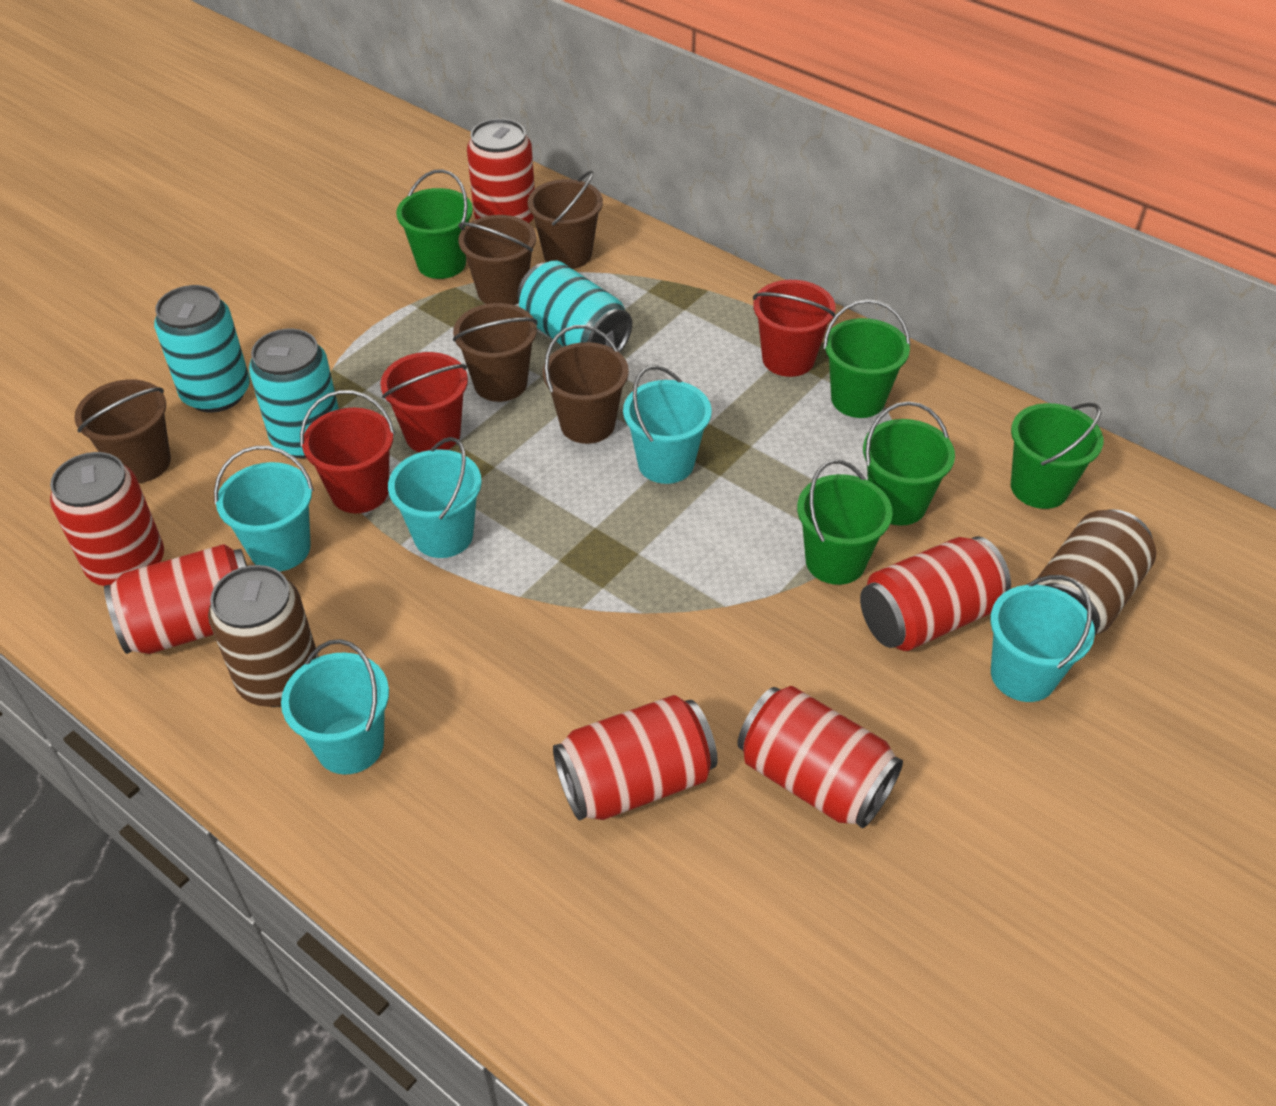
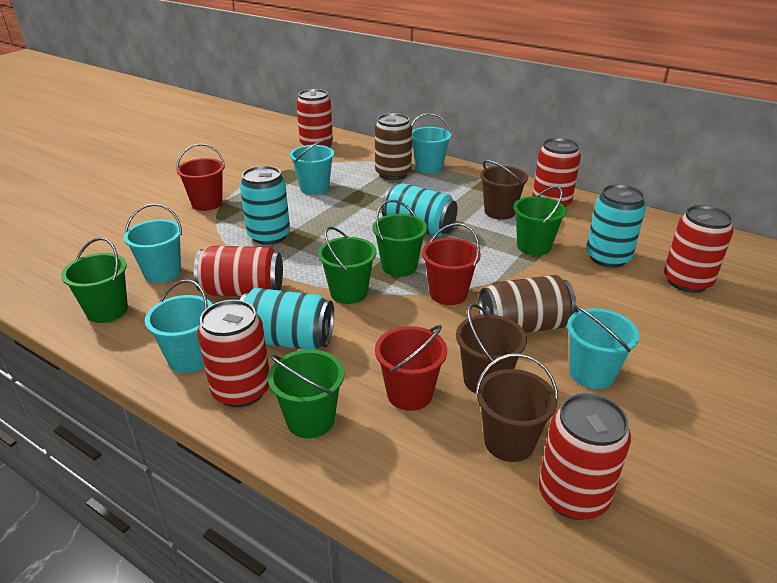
brown bucket: 5 -> 3
turquoise can: 3 -> 4

